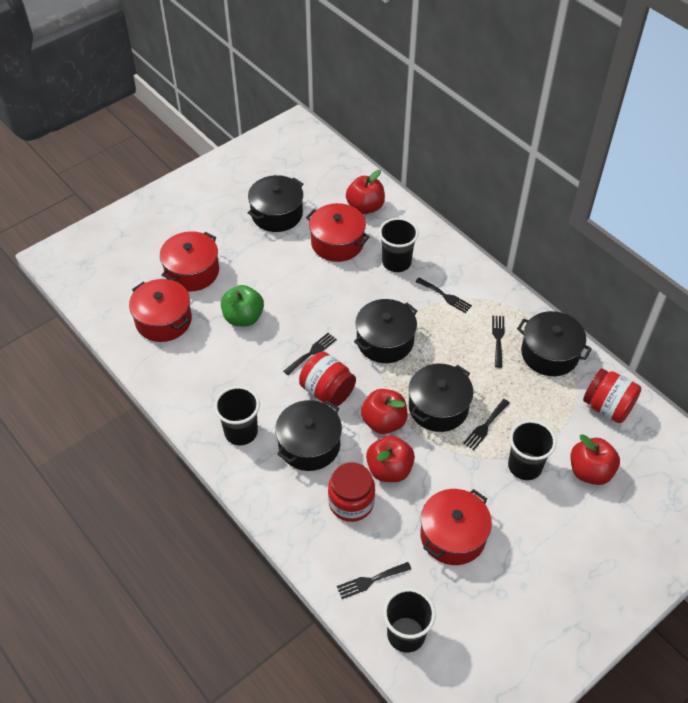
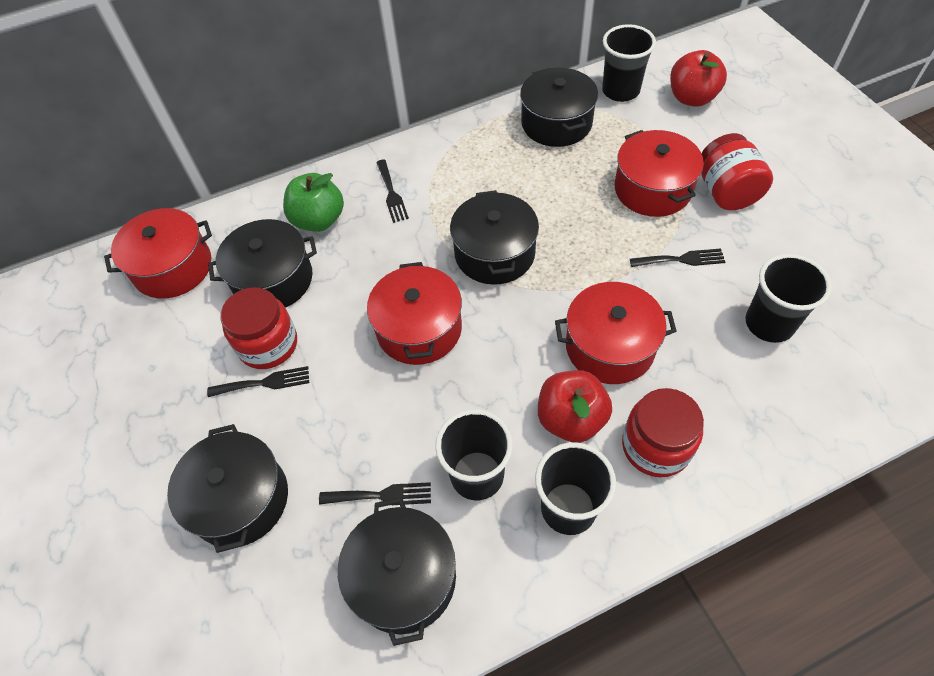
black fork: 5 -> 4
red apple: 4 -> 2

